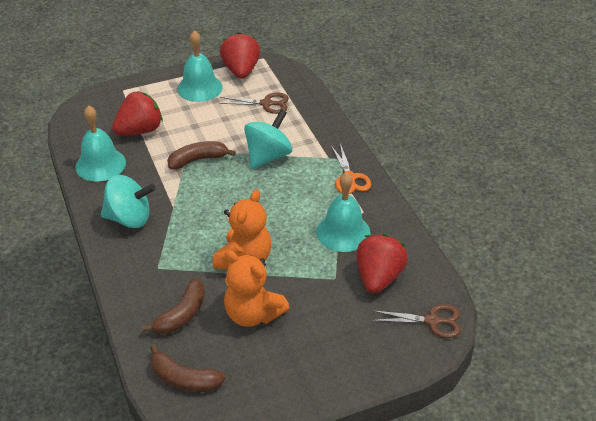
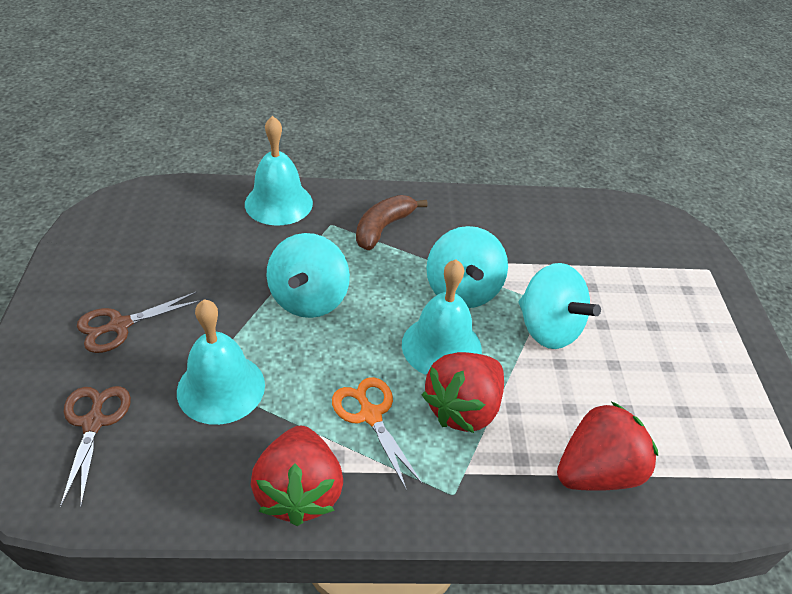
brown banana: 3 -> 1
orange teddy bear: 2 -> 0
turquoise spinning top: 2 -> 3

